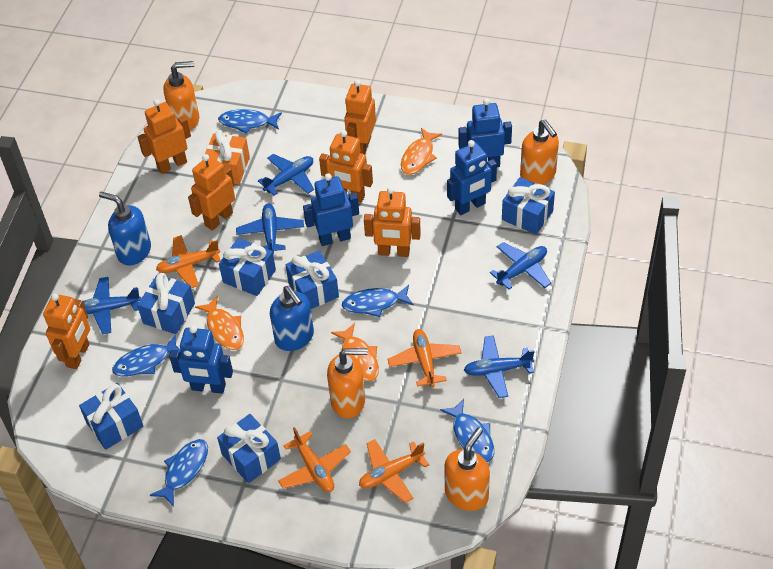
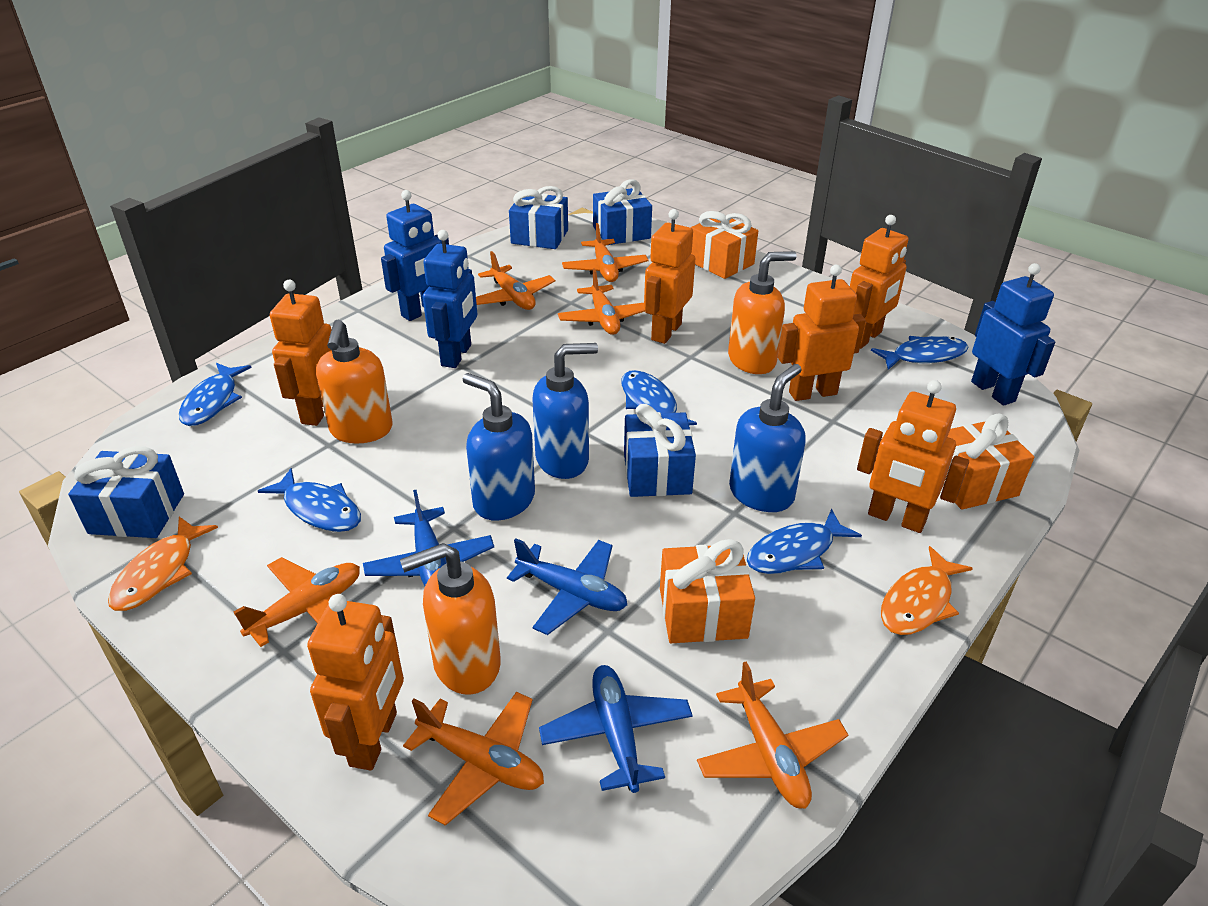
blue gift: 6 -> 4
blue plane: 5 -> 3
blue robot: 4 -> 3
blue soap dispenser: 2 -> 3
orange fish: 3 -> 2
orange gift: 1 -> 3
orange plane: 4 -> 6
orange soap dispenser: 4 -> 3

